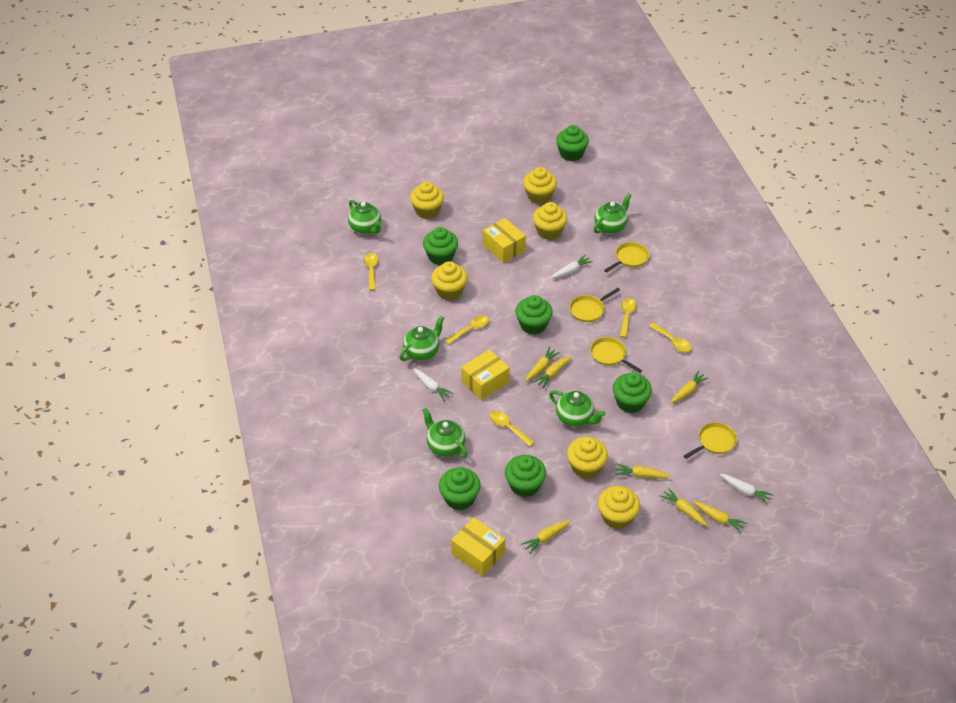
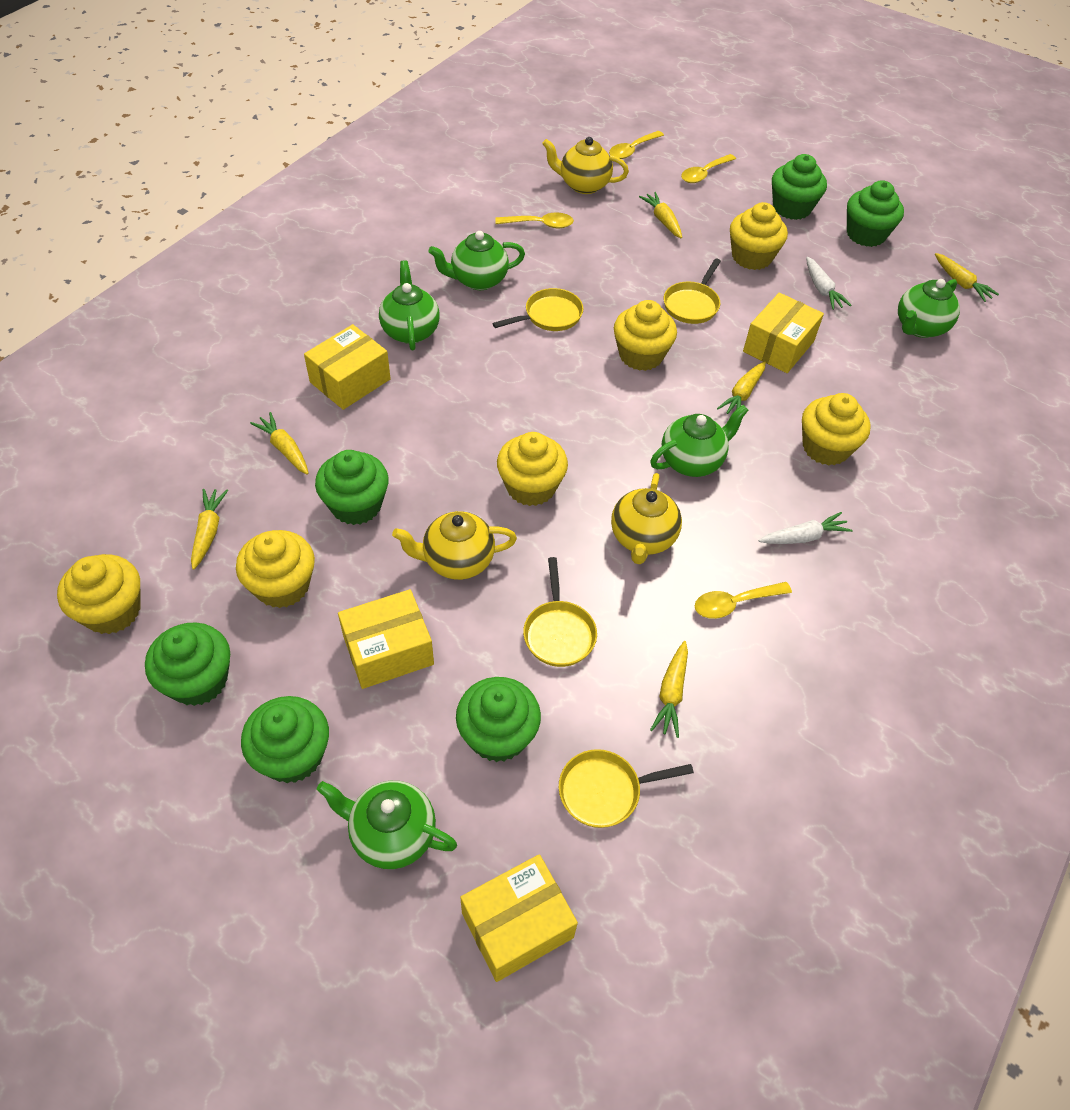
white carrot: 3 -> 2
yellow box: 3 -> 4
yellow carrot: 7 -> 6
yellow spoon: 5 -> 4
yellow teapot: 0 -> 3

